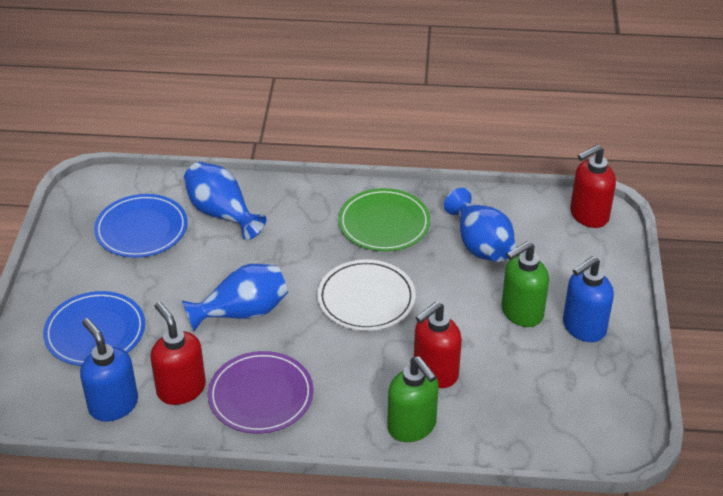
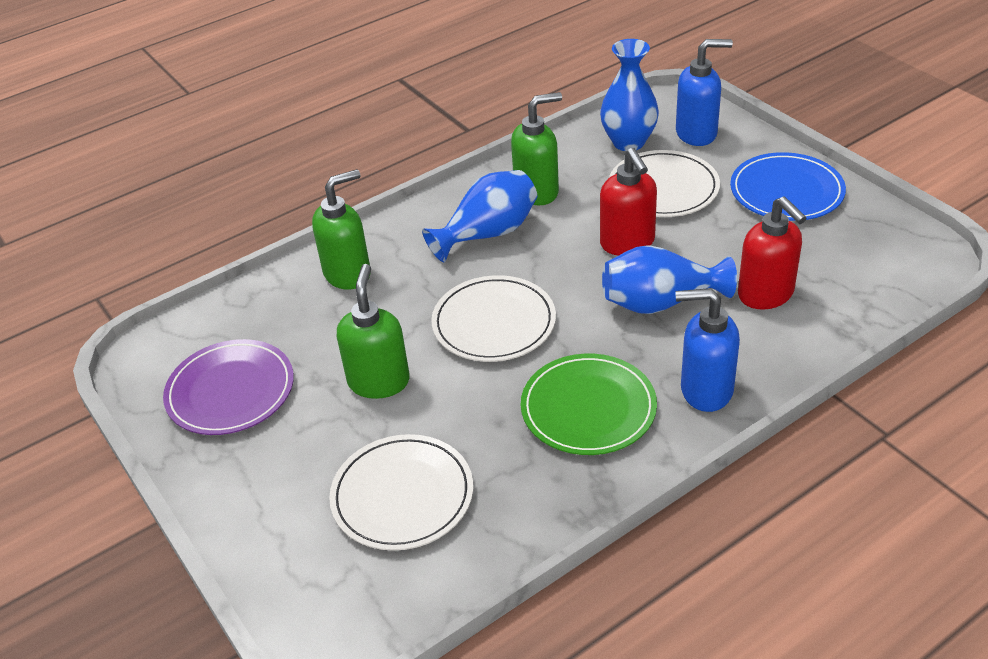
blue plate: 2 -> 1
green soap dispenser: 2 -> 3
red soap dispenser: 3 -> 2
white plate: 1 -> 3

